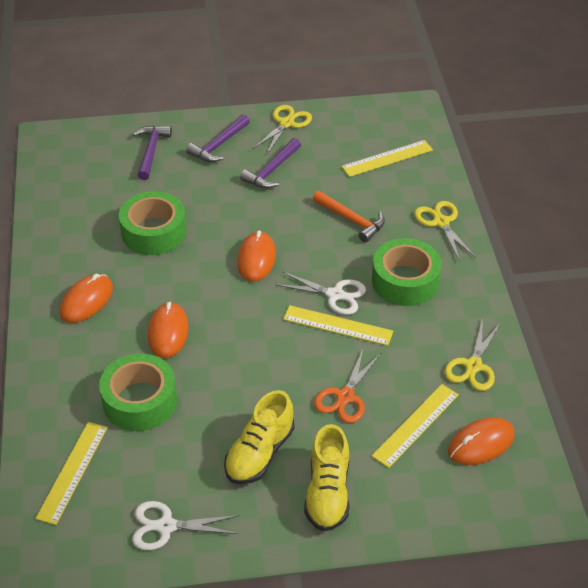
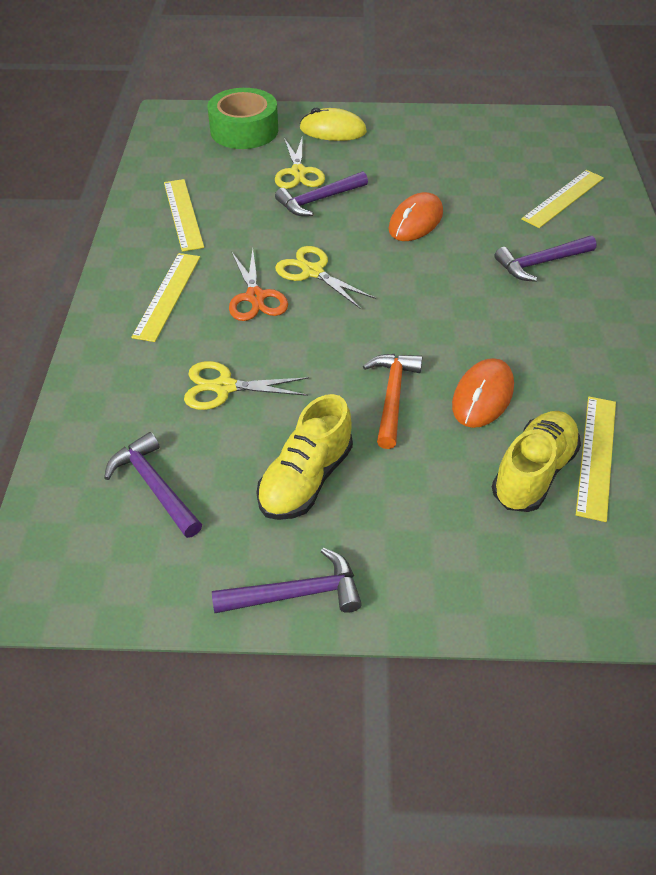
green tape: 3 -> 1
orange mouse: 4 -> 2
purple hammer: 3 -> 4
white scissors: 2 -> 0
yellow mouse: 0 -> 1

